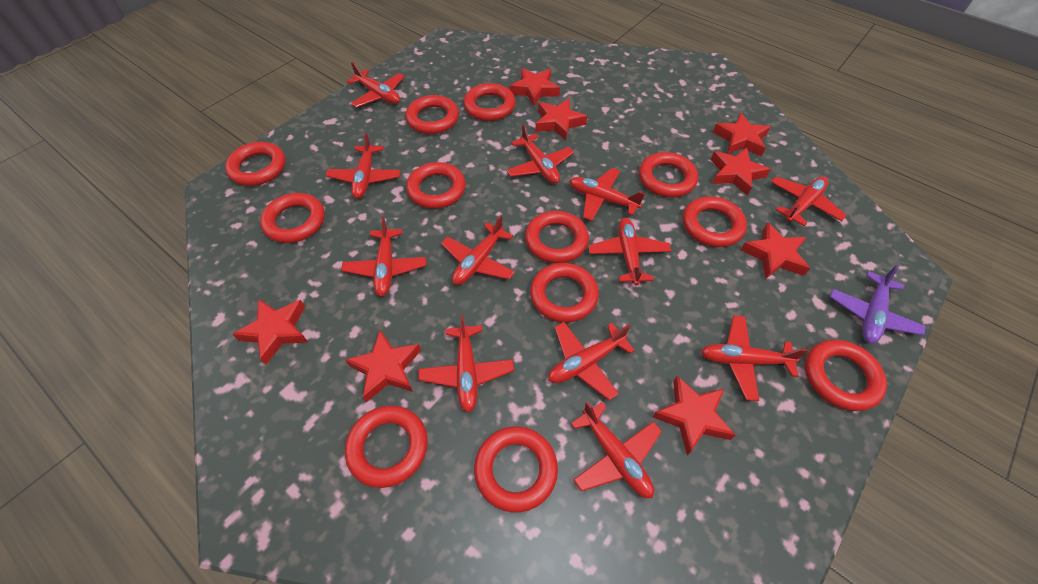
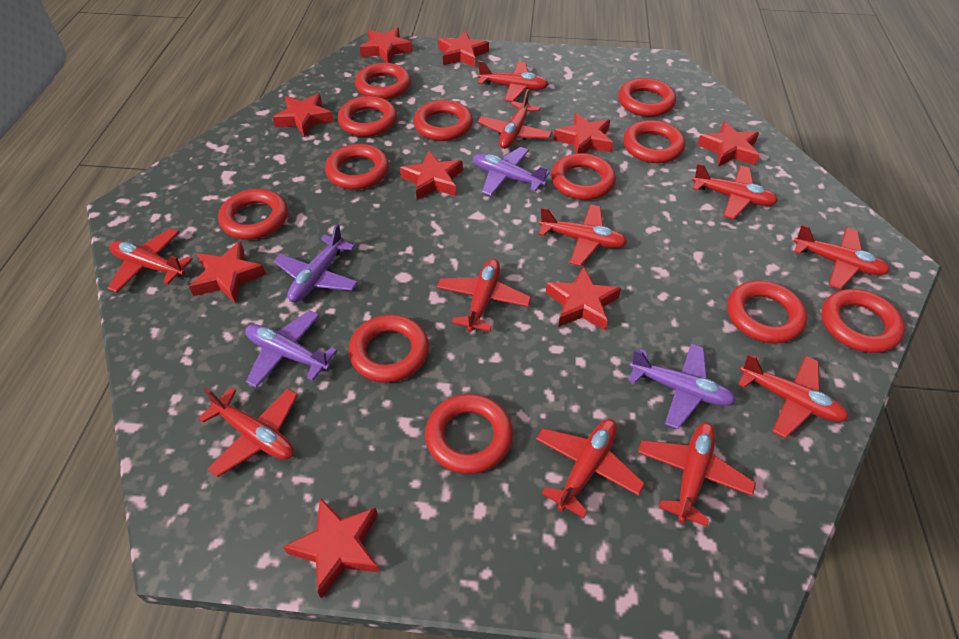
purple plane: 1 -> 4
red plane: 12 -> 11
red star: 8 -> 9

